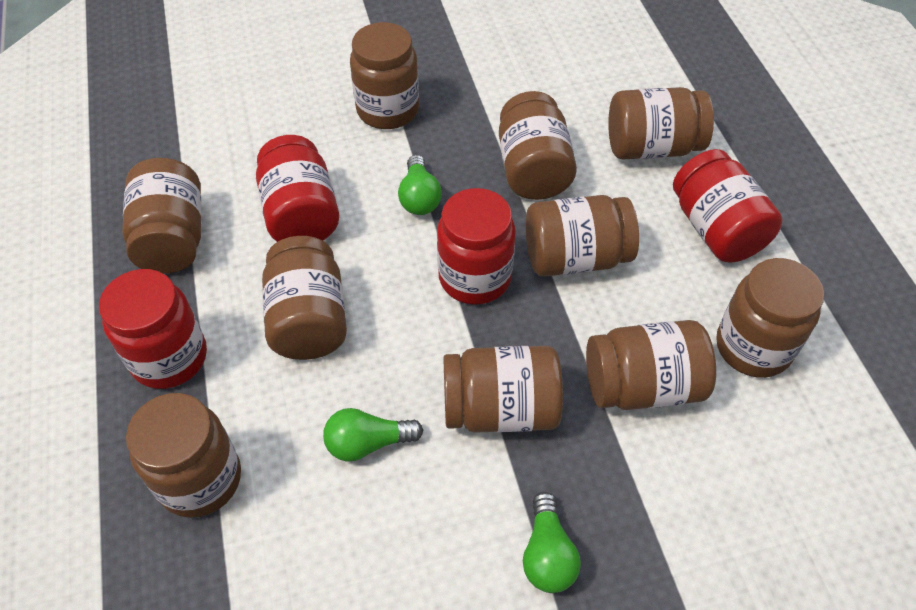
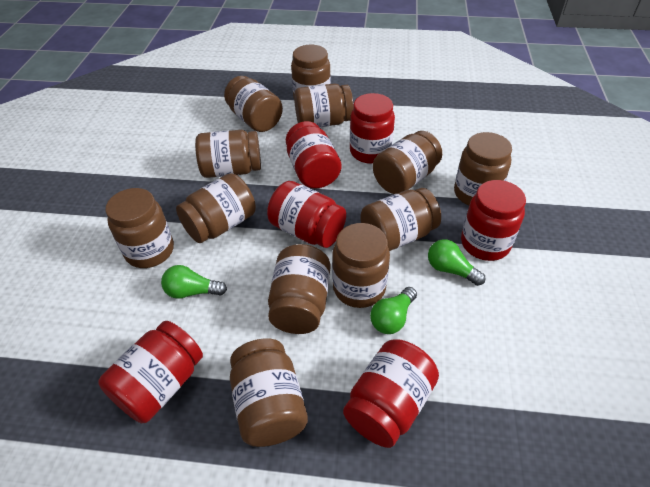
brown jar: 10 -> 12
red jar: 4 -> 6

